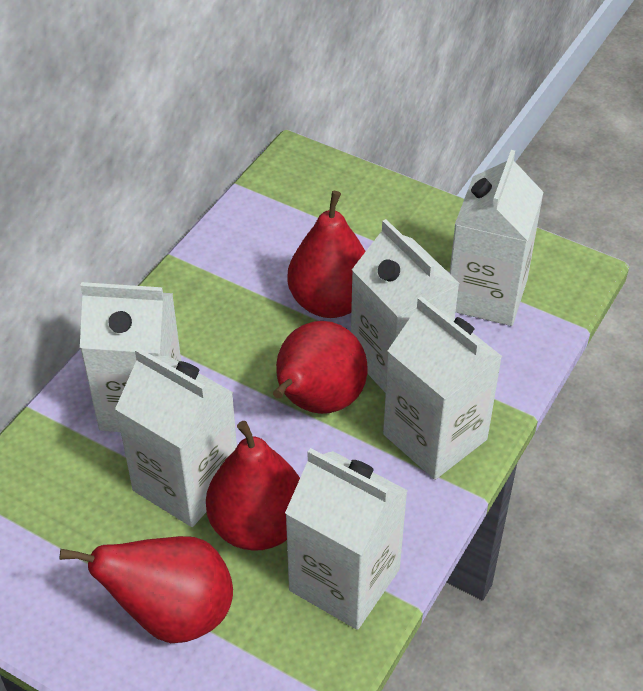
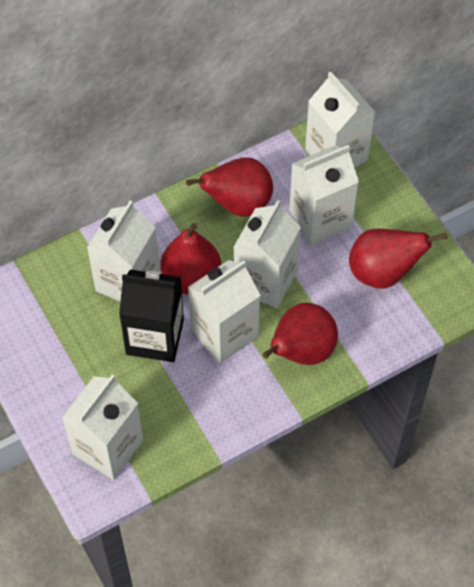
black carton: 0 -> 1

